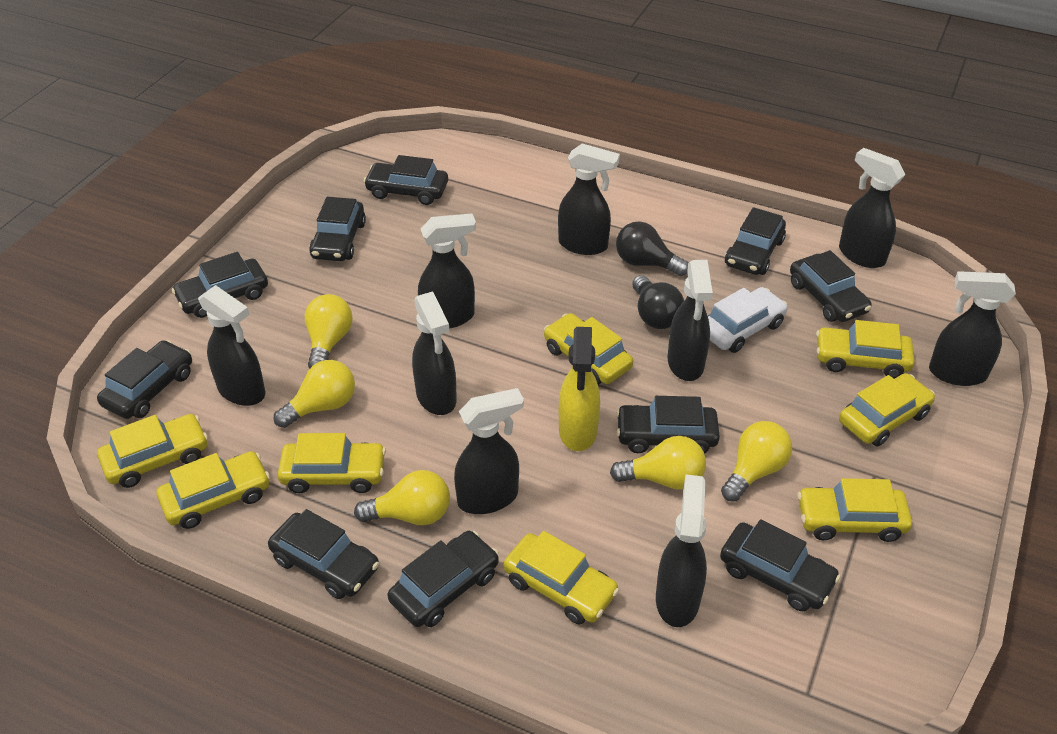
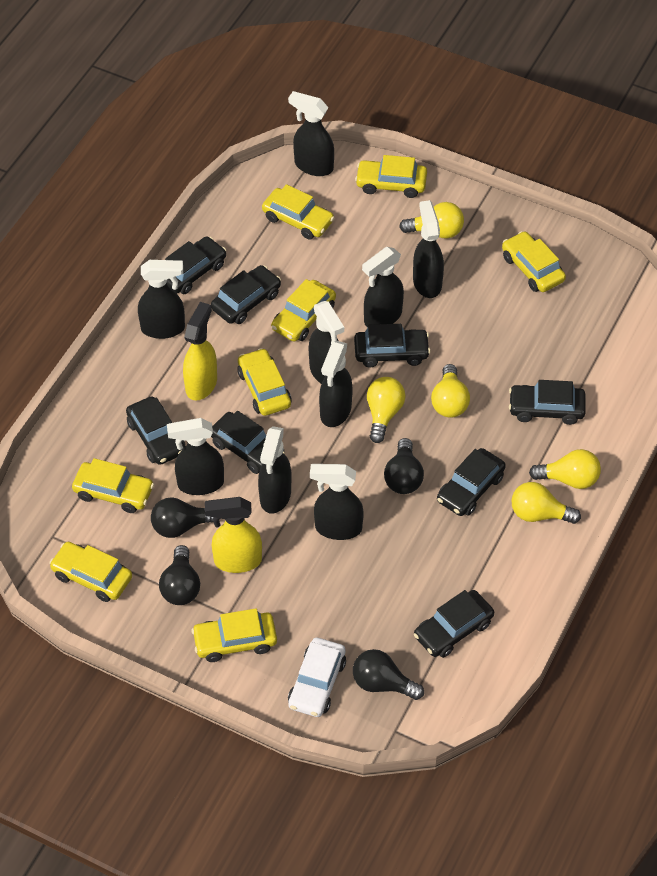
black car: 10 -> 8
black light bulb: 2 -> 4
yellow spray bottle: 1 -> 2

